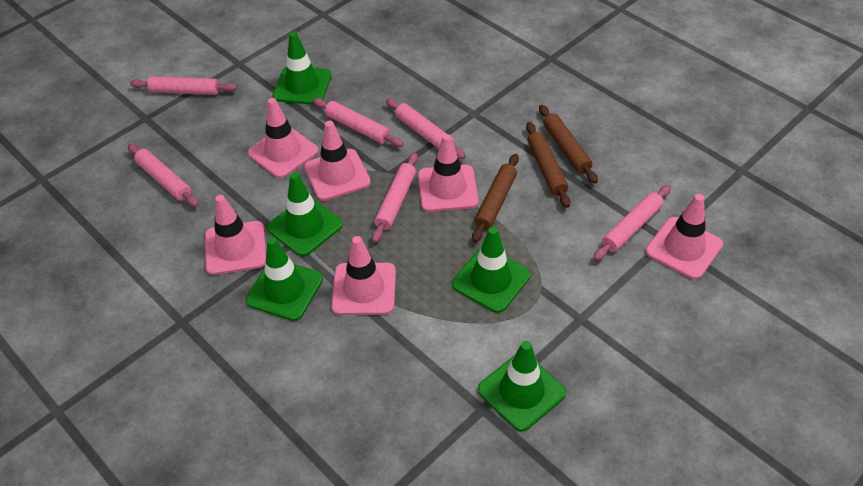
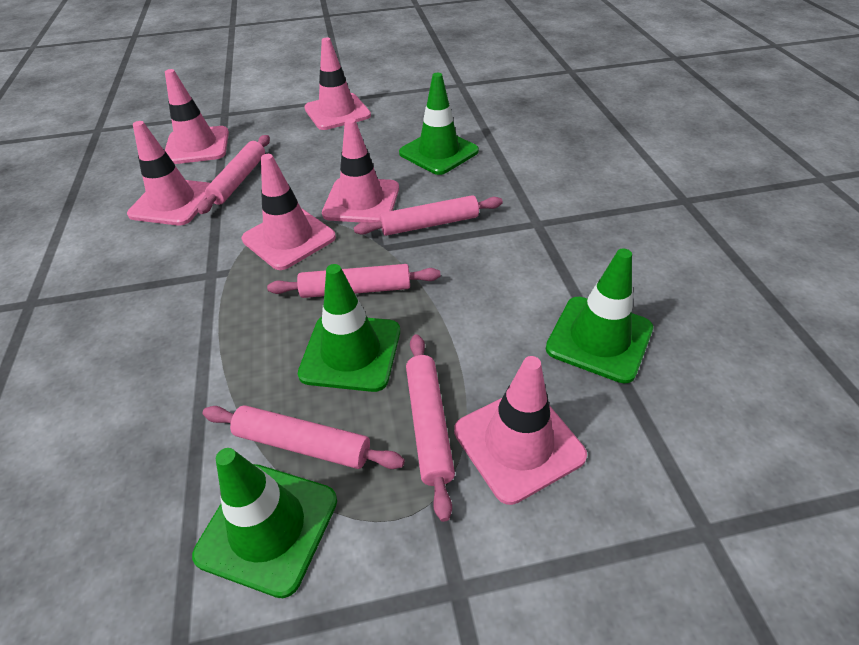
brown rolling pin: 3 -> 0
green traffic cone: 5 -> 4
pink rolling pin: 6 -> 5

